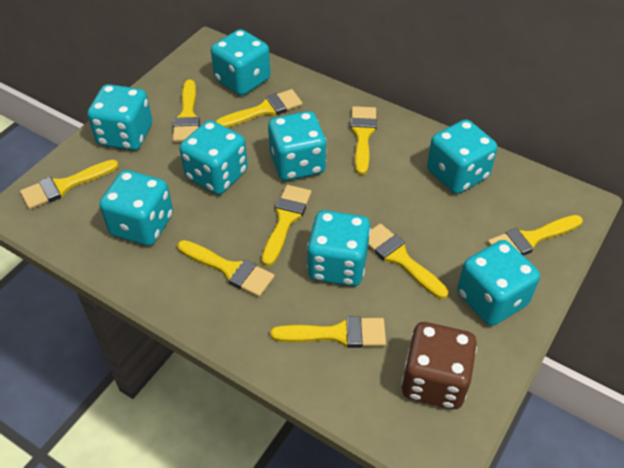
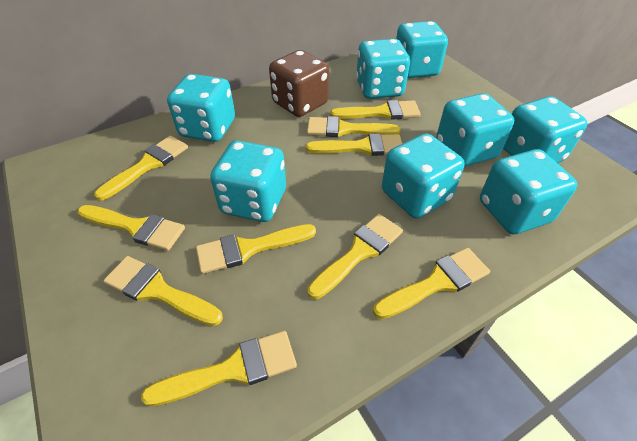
yellow brush: 9 -> 10

